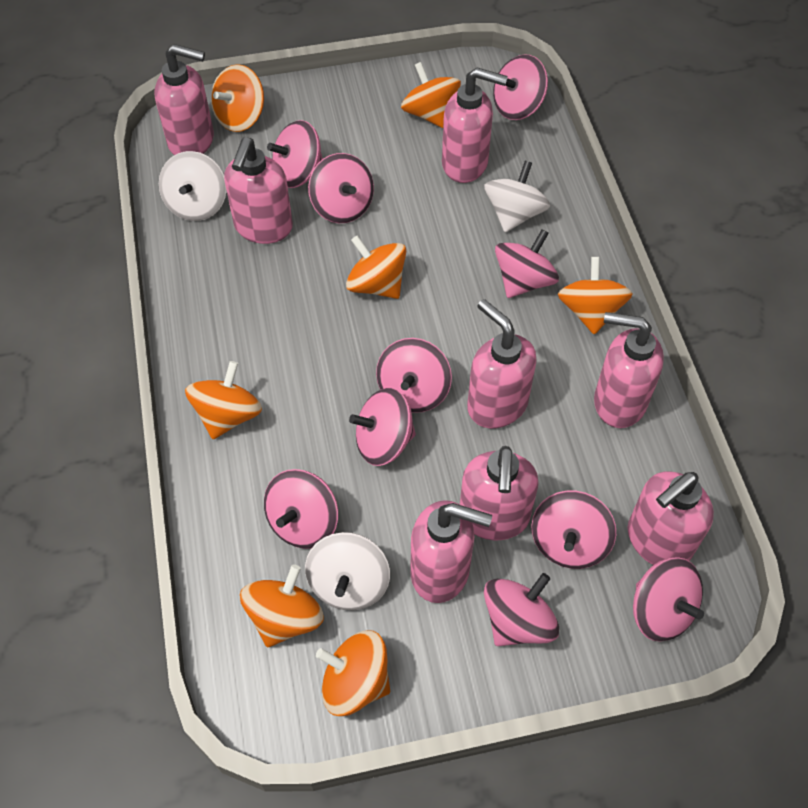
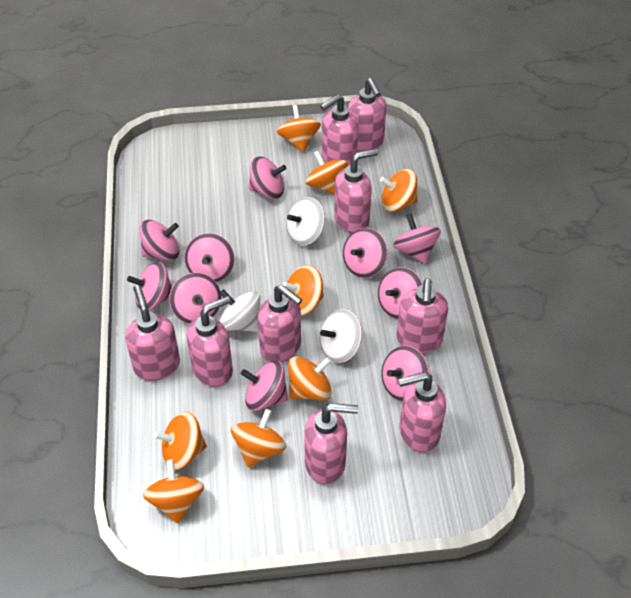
orange spinning top: 7 -> 8
pink soap dispenser: 8 -> 9

